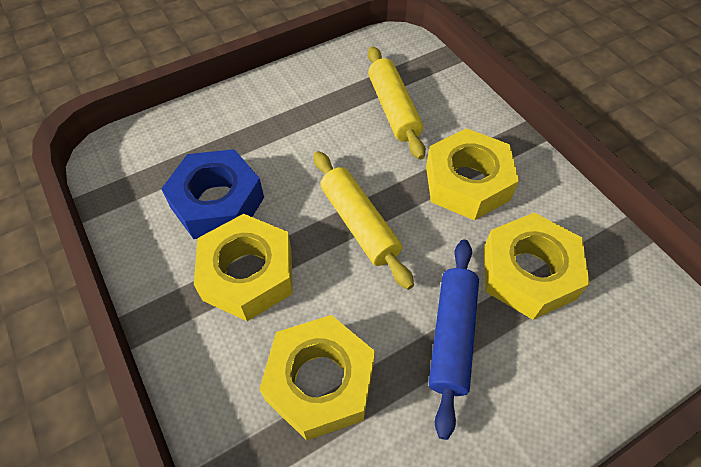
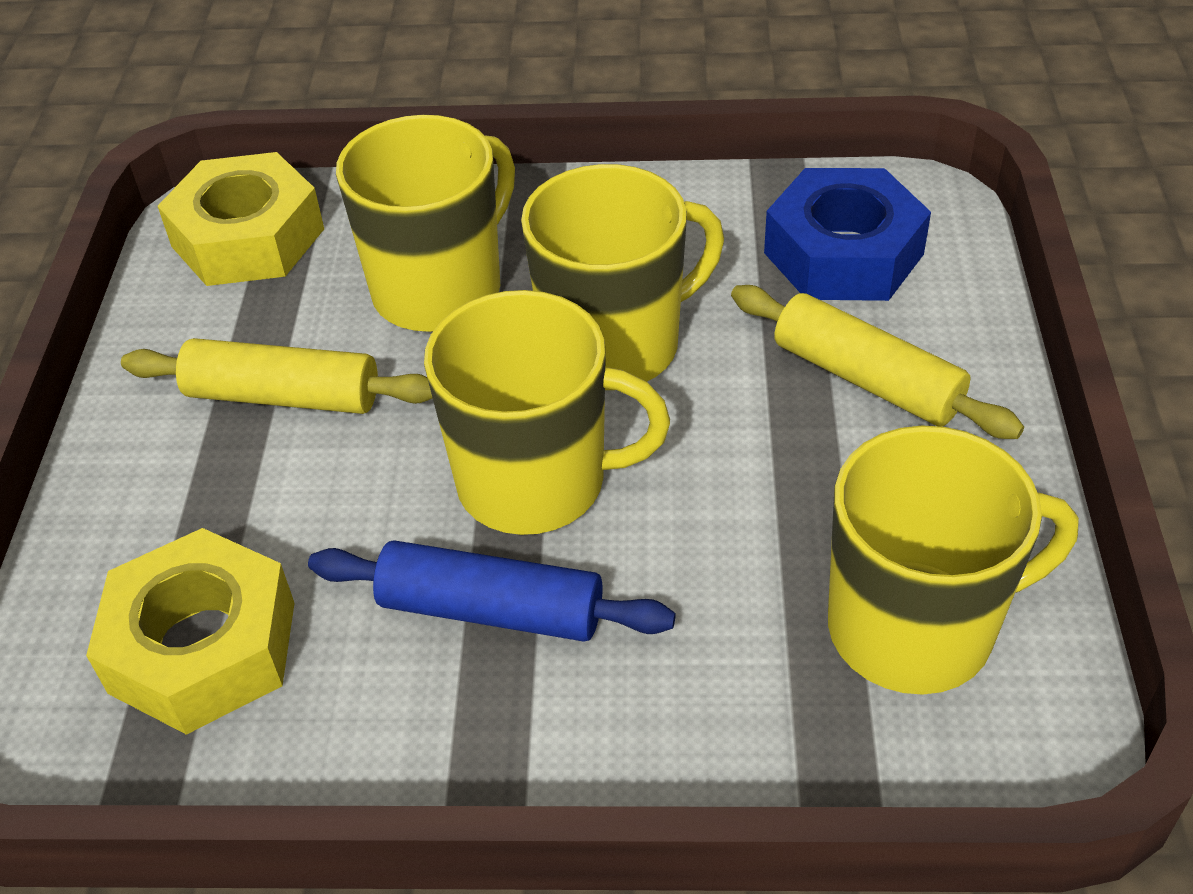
yellow mug: 0 -> 4
yellow nut: 4 -> 2

